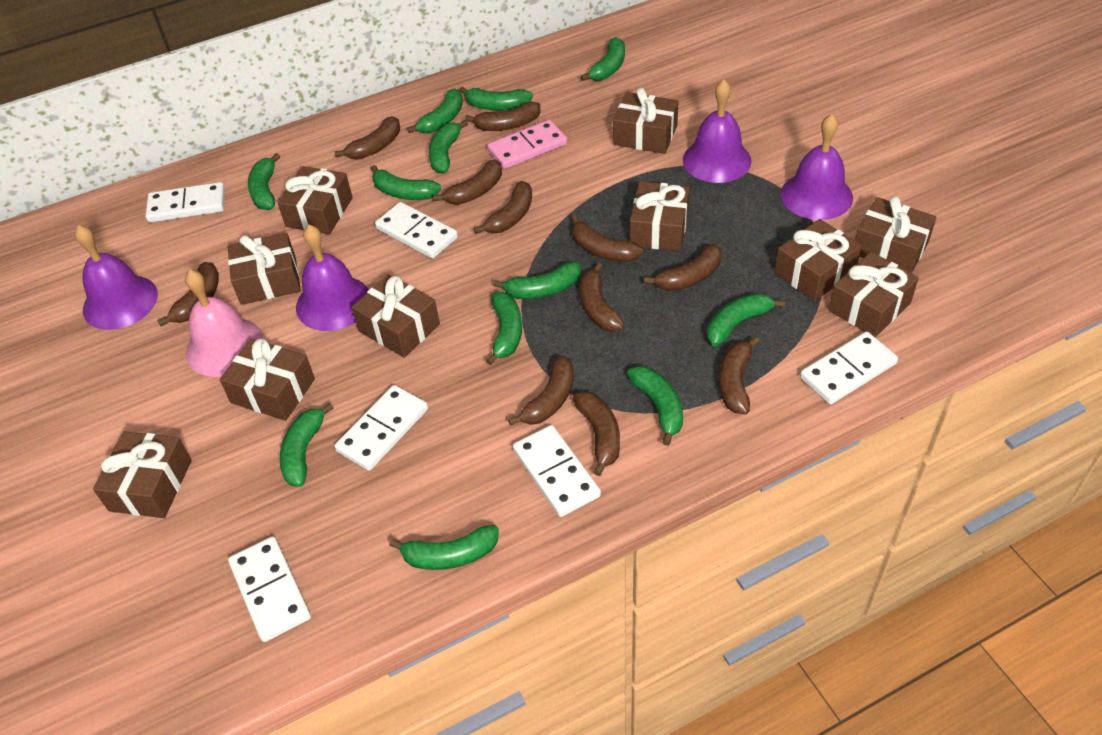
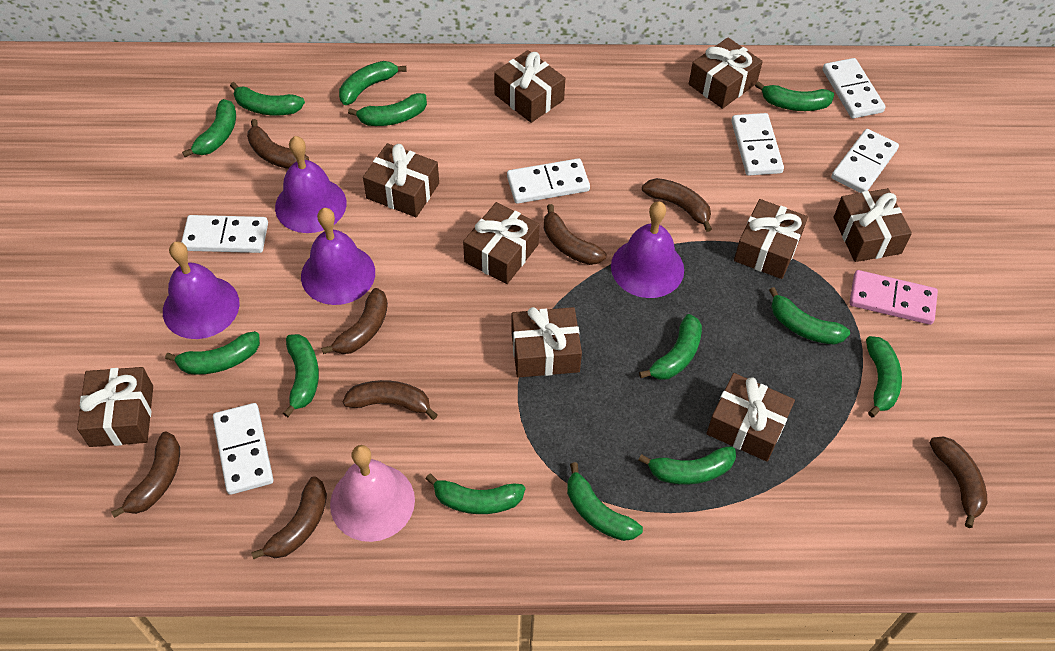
brown banana: 11 -> 8
brown gift: 10 -> 9
green banana: 12 -> 13

